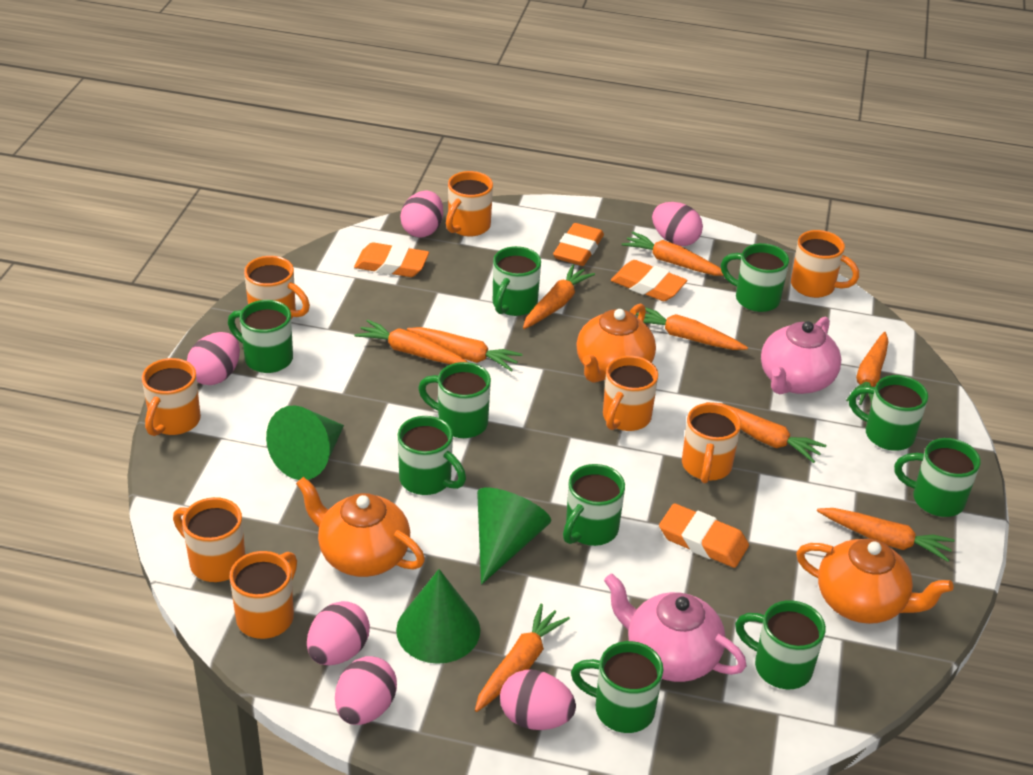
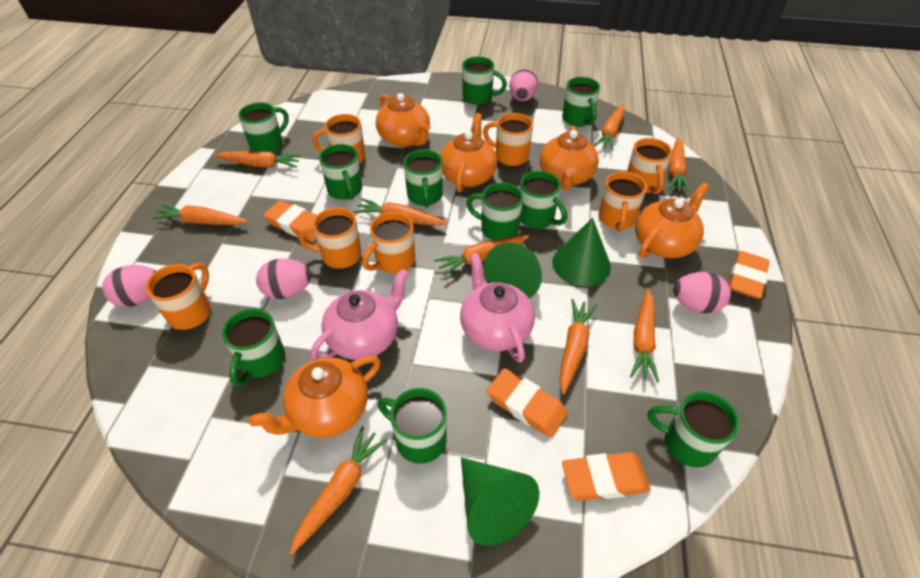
orange mug: 8 -> 7
orange teapot: 3 -> 5
pink egg: 6 -> 4

